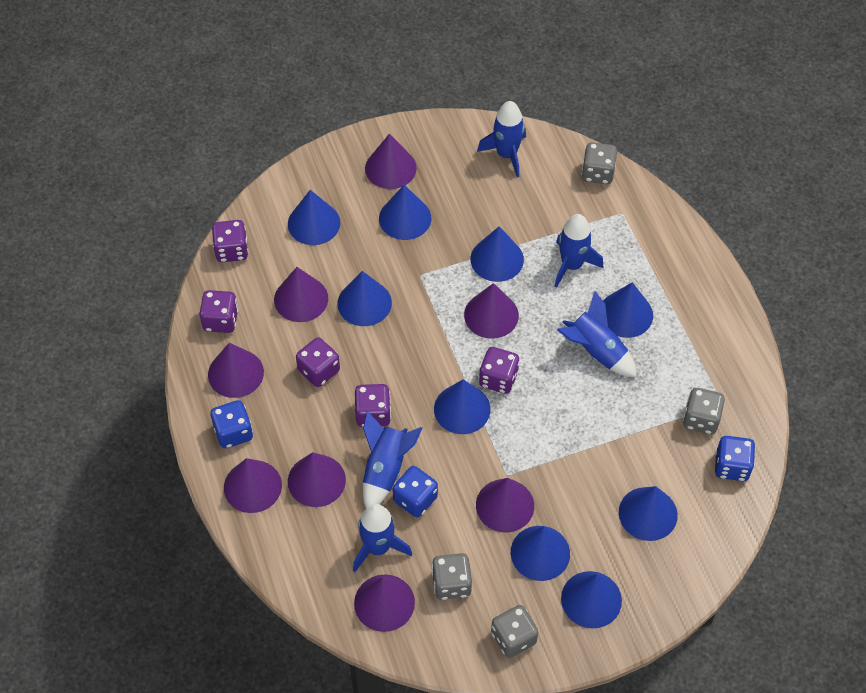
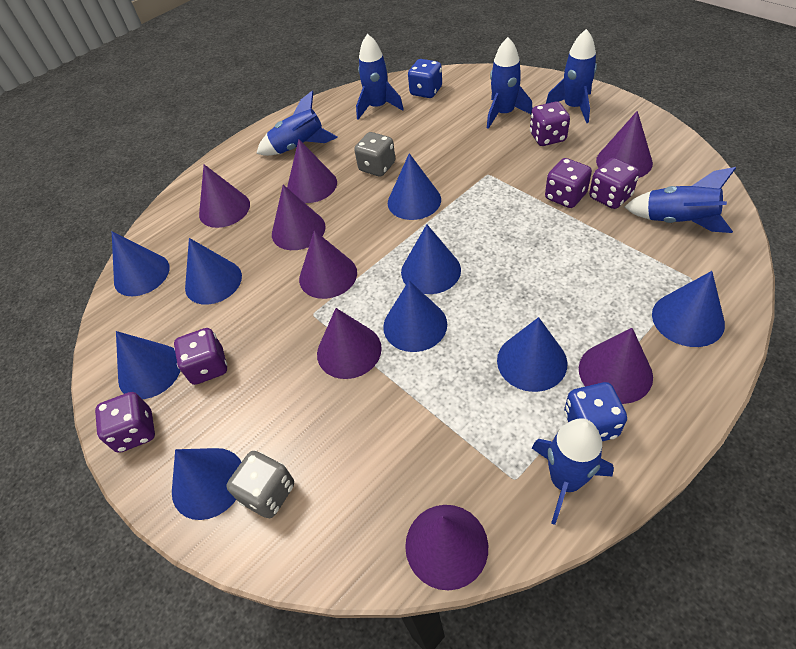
blue dice: 3 -> 2
blue rocket: 5 -> 6
grey dice: 4 -> 2

